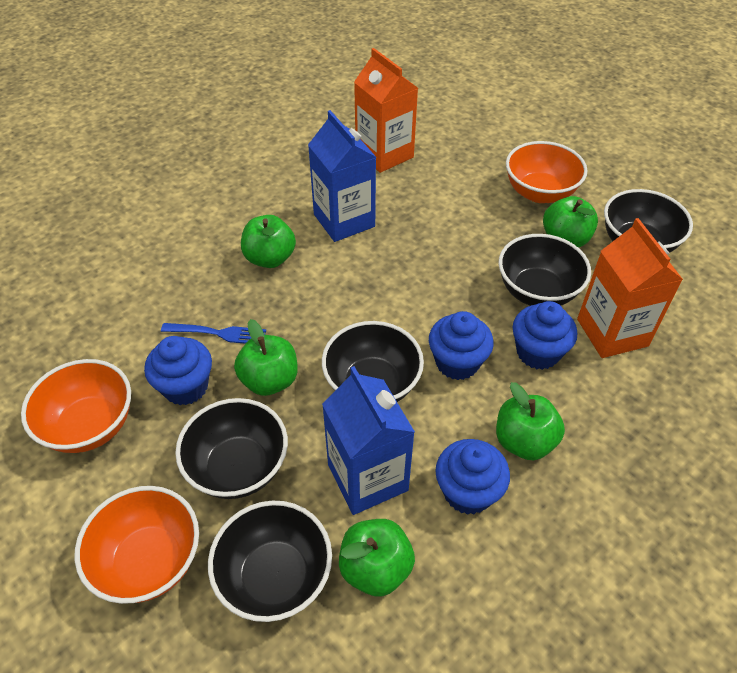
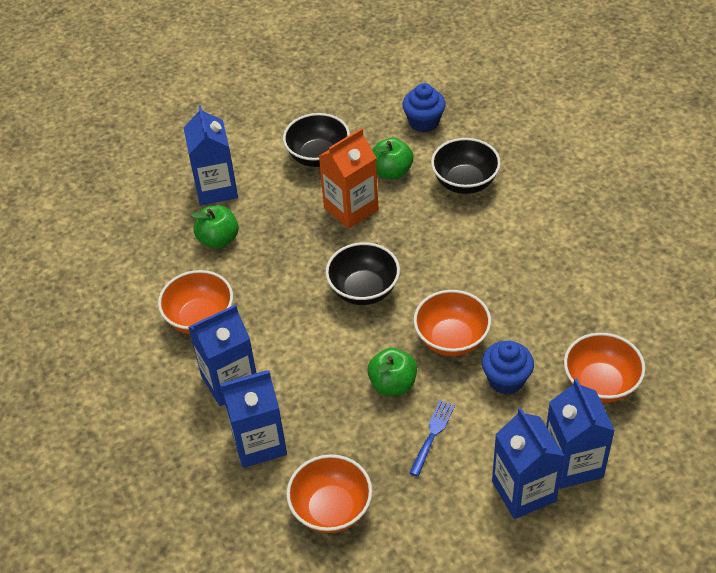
black bowl: 5 -> 3
blue carton: 2 -> 5
blue cupcake: 4 -> 2
green apple: 5 -> 3
orange bowl: 3 -> 4
orange carton: 2 -> 1

